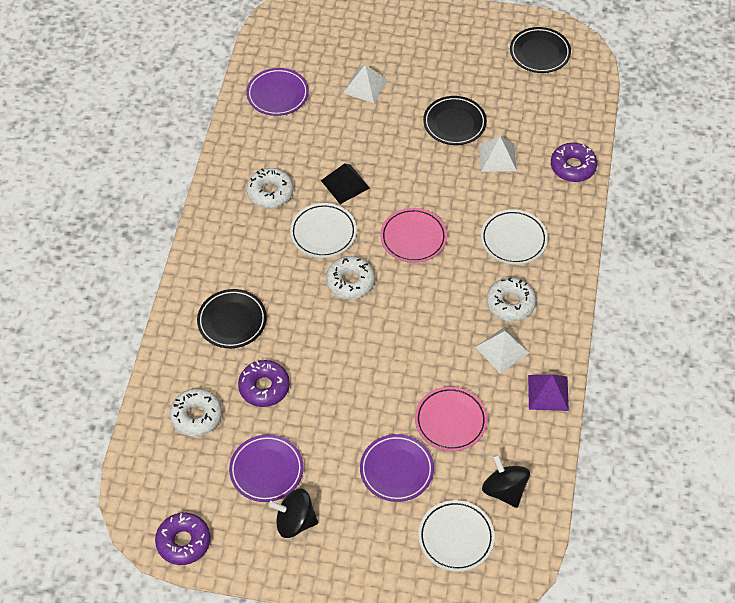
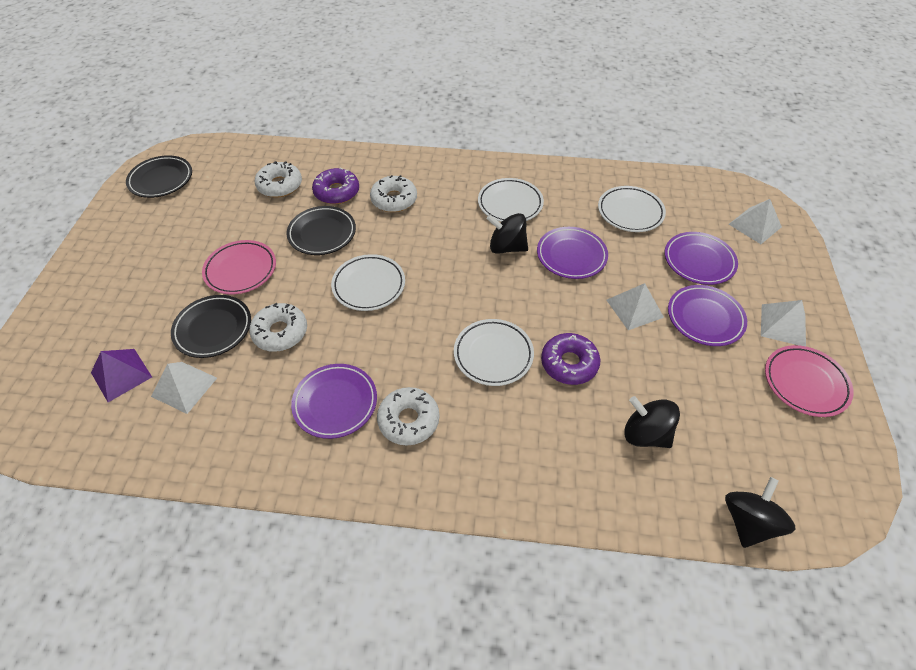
black pyramid: 1 -> 0
black spinning top: 2 -> 3
purple donut: 3 -> 2
purple plate: 3 -> 4
white plate: 3 -> 4
white pyramid: 3 -> 4

